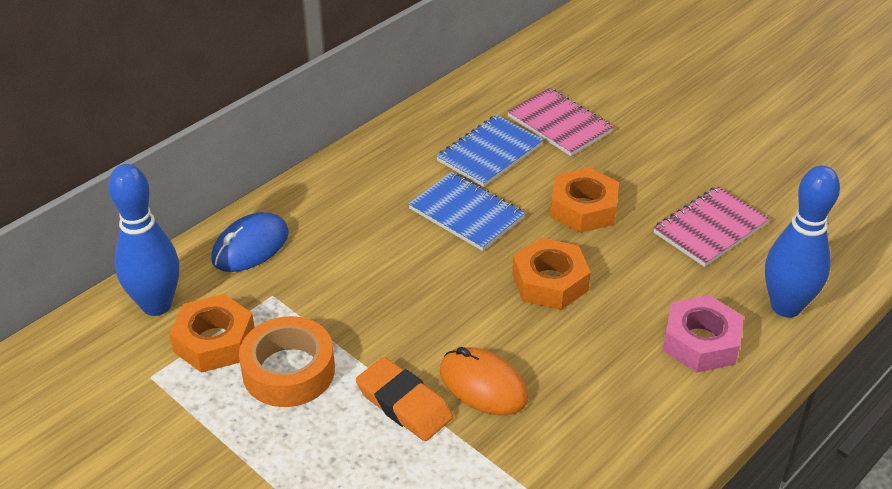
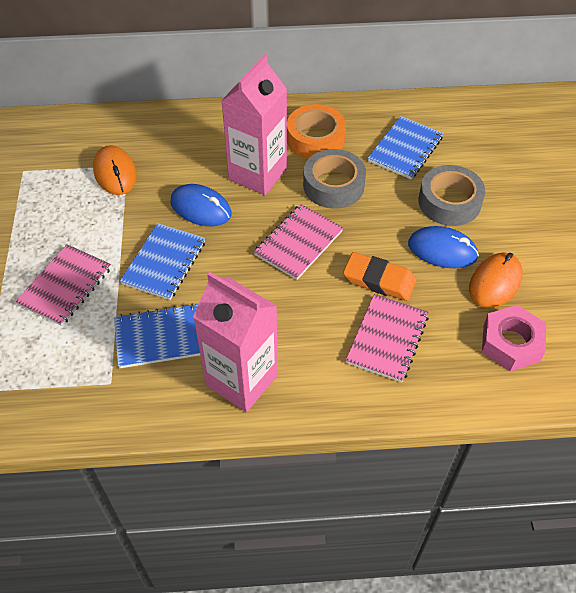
blue bowling pin: 2 -> 0
blue mouse: 1 -> 2
blue notebook: 2 -> 3
grey tape: 0 -> 2
orange mouse: 1 -> 2
orange nut: 3 -> 0
pink carton: 0 -> 2
pink notebook: 2 -> 3

